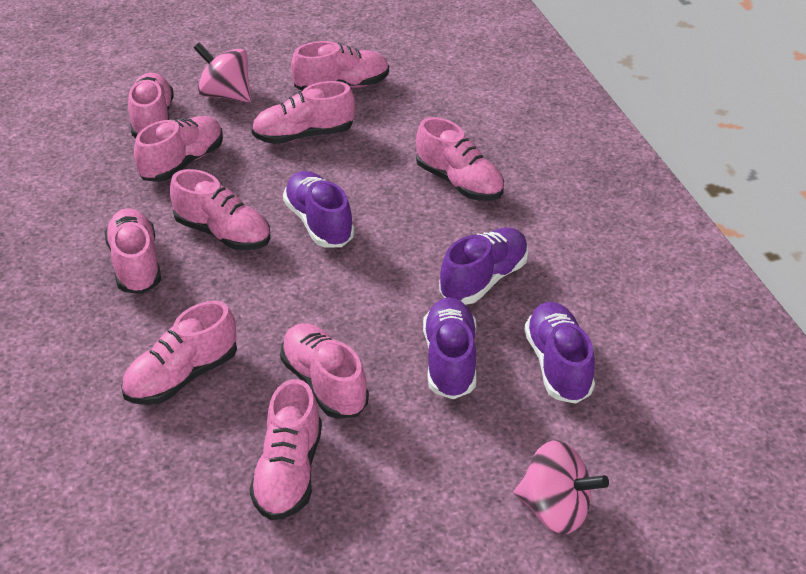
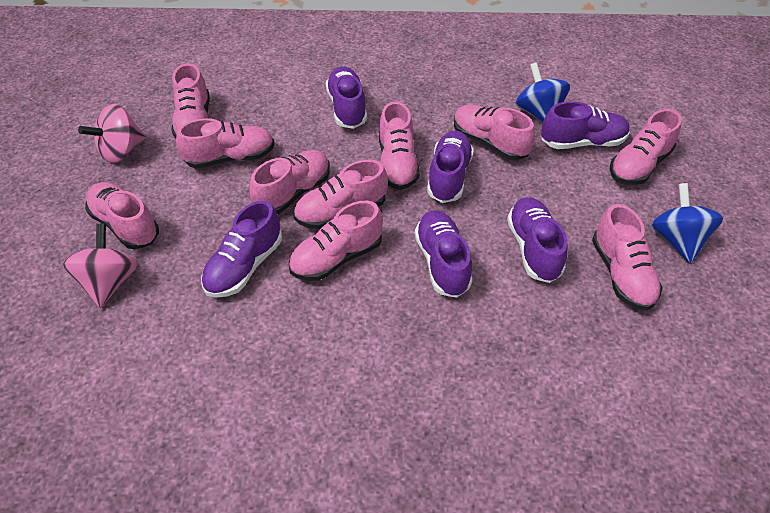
blue spinning top: 0 -> 2
purple shoe: 4 -> 6

